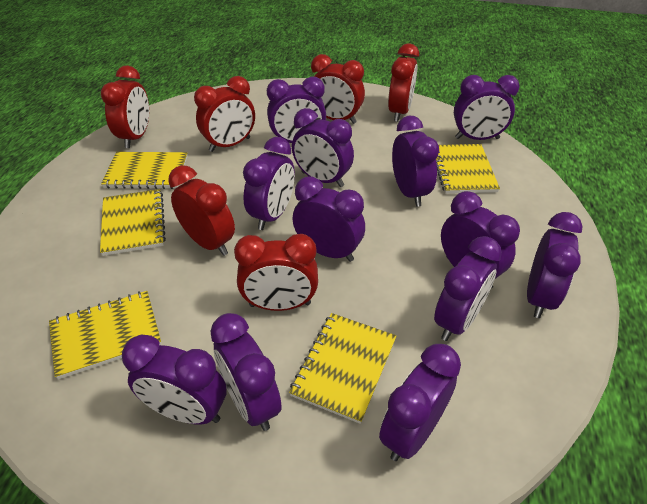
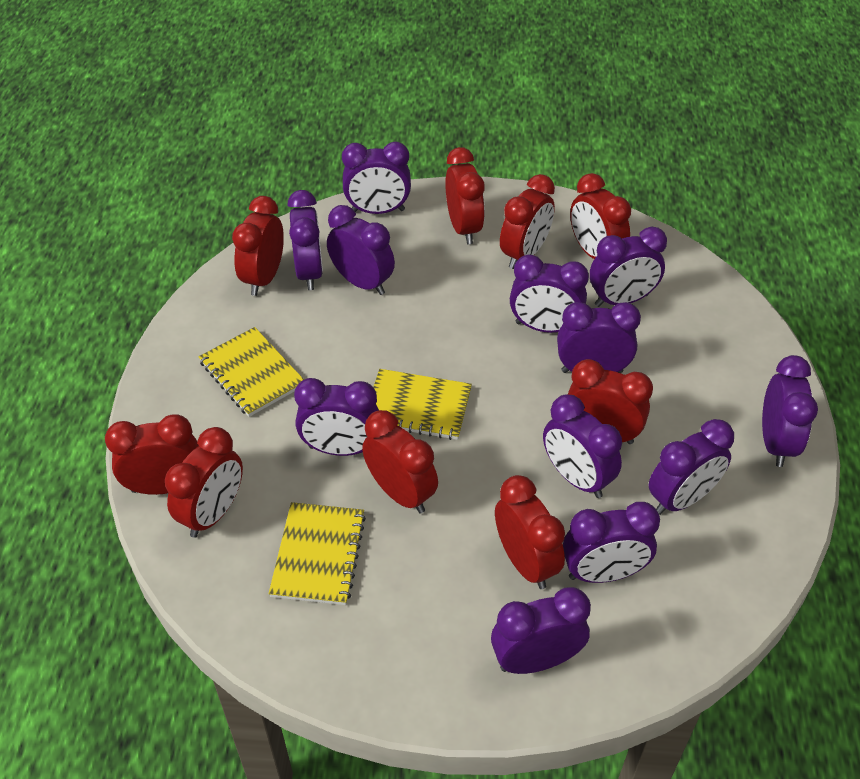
red clock: 6 -> 9
yellow notebook: 5 -> 3

